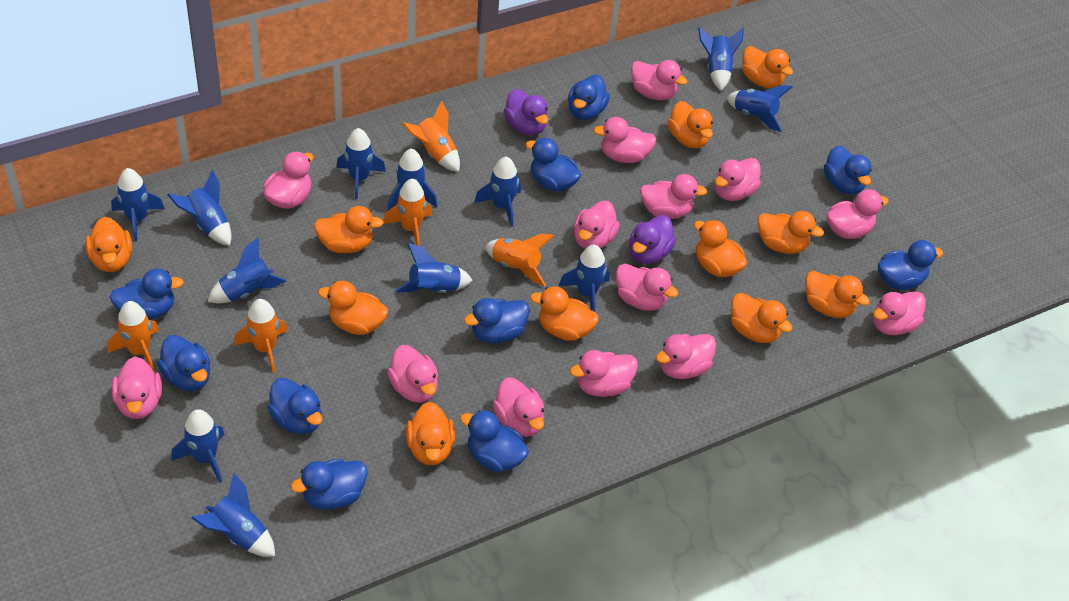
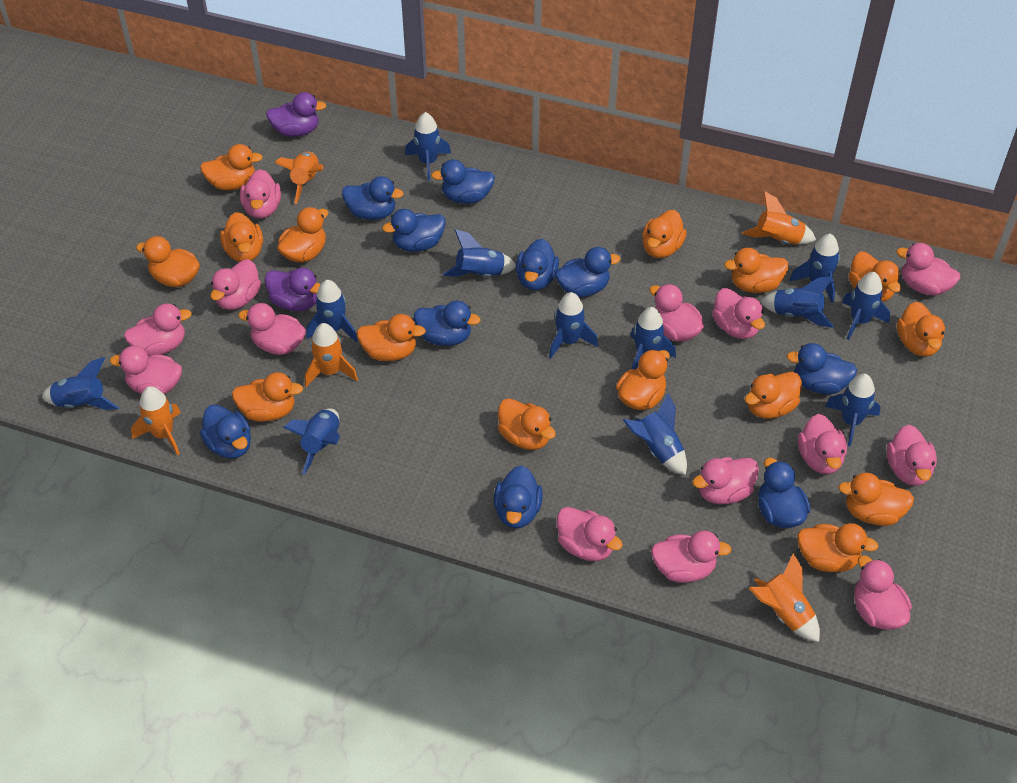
orange duck: 11 -> 15

